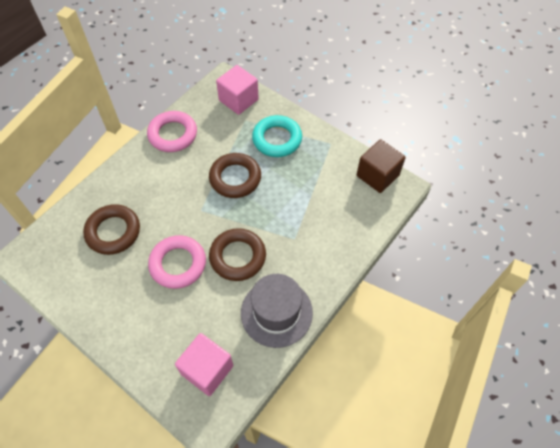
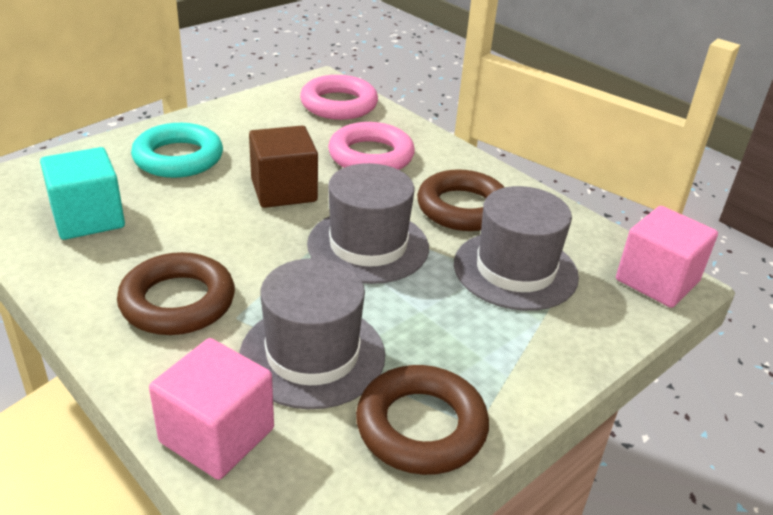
grey hat: 1 -> 3
turquoise cube: 0 -> 1

